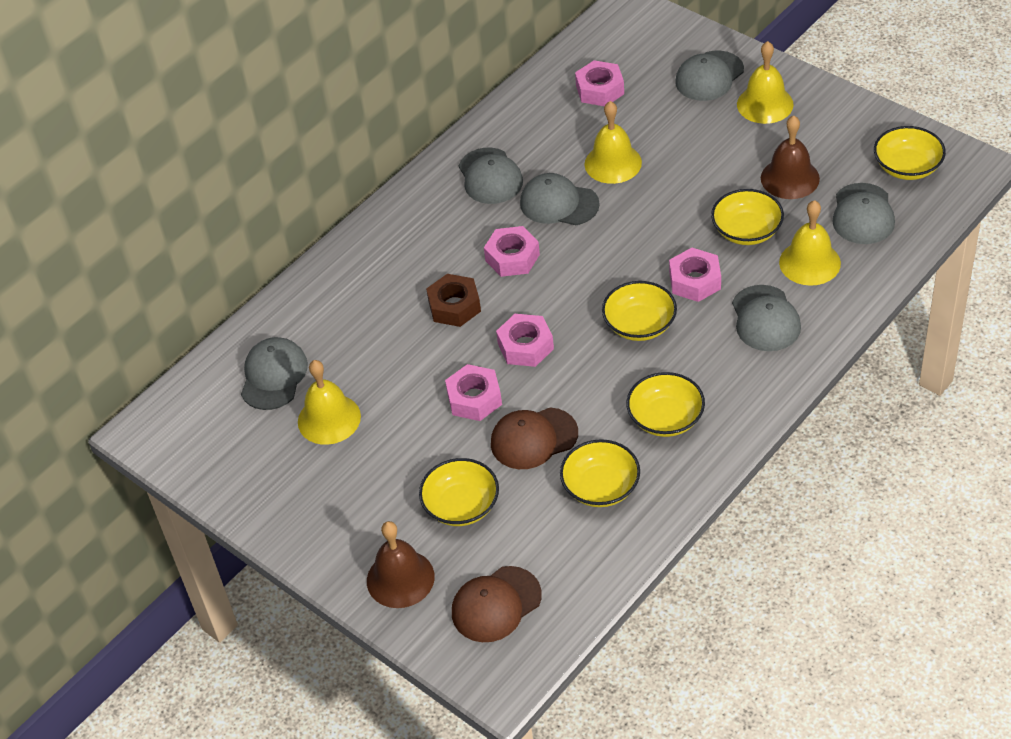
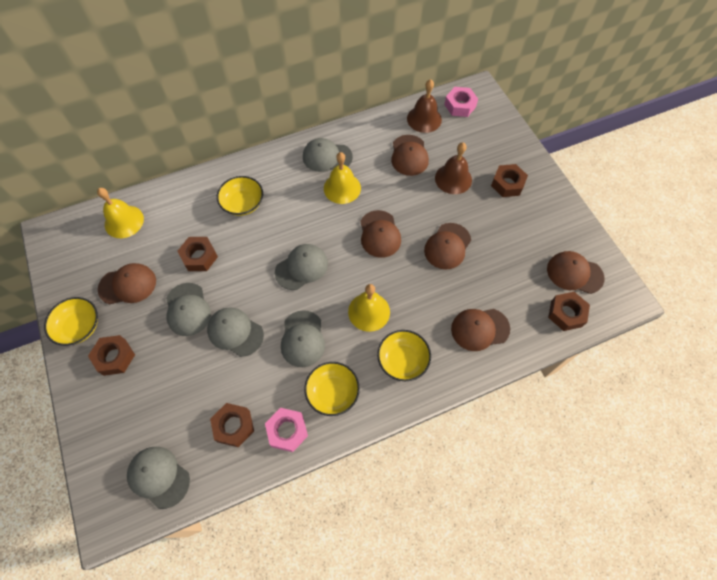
brown cap: 2 -> 6
brown nut: 1 -> 5
pink nut: 5 -> 2
yellow bell: 4 -> 3
yellow bowl: 6 -> 4

